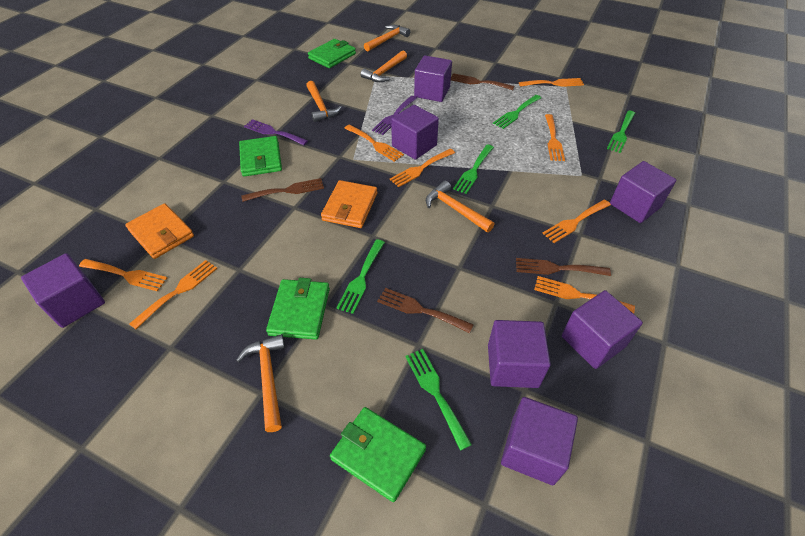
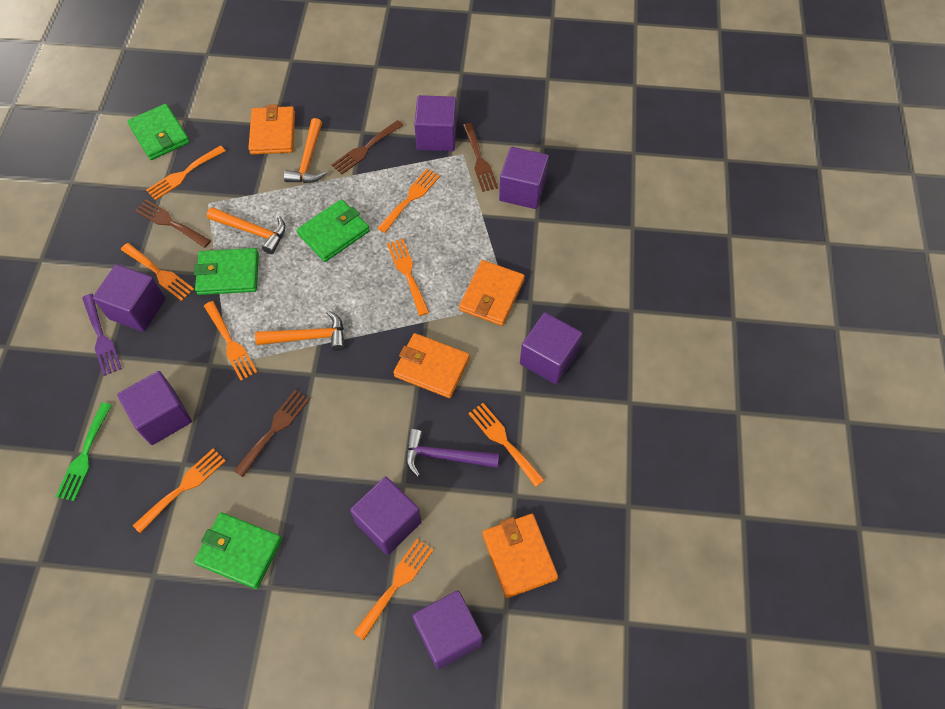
green fork: 5 -> 1
orange hammer: 5 -> 3
orange wallet: 2 -> 4
purple fork: 2 -> 1
purple hammer: 0 -> 1

